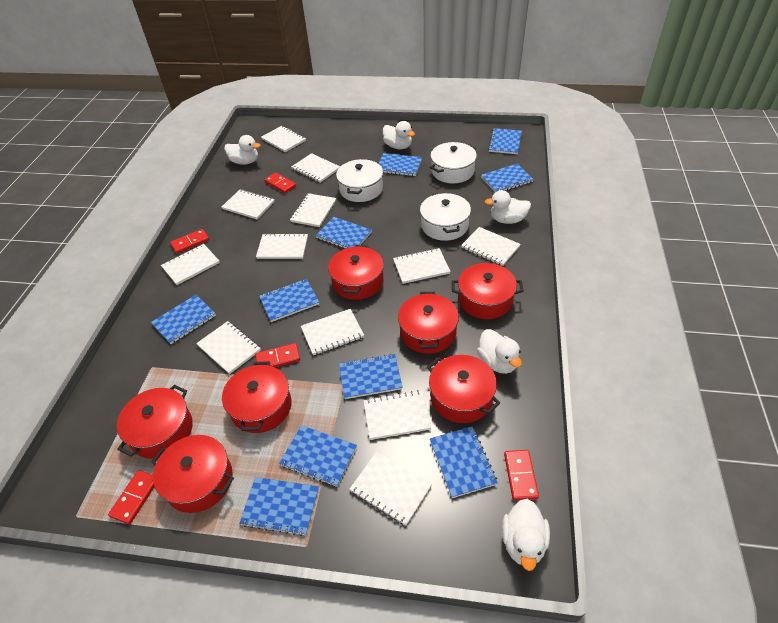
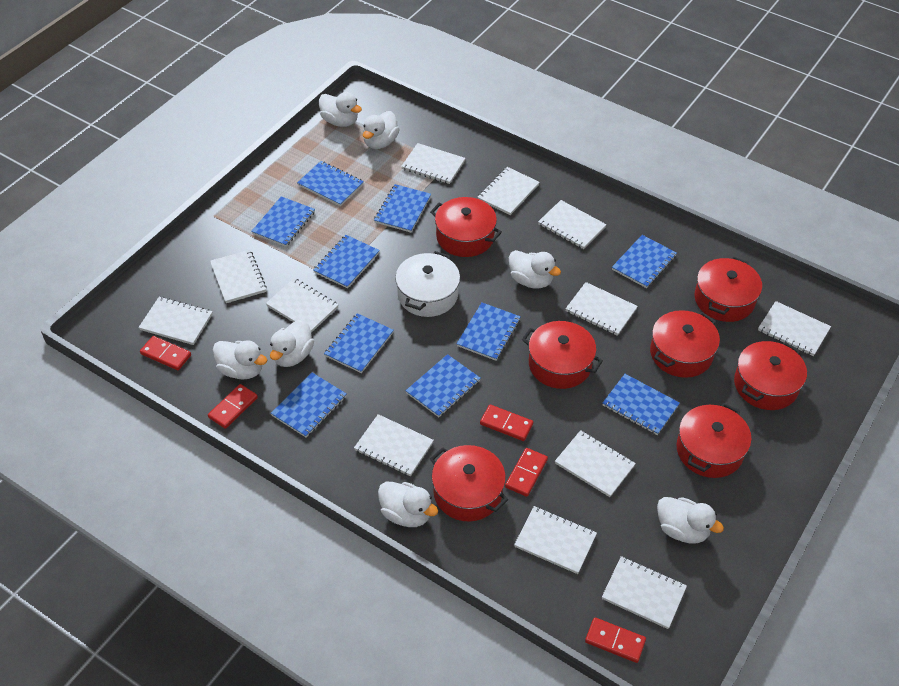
white duck: 5 -> 7
white pot: 3 -> 1

